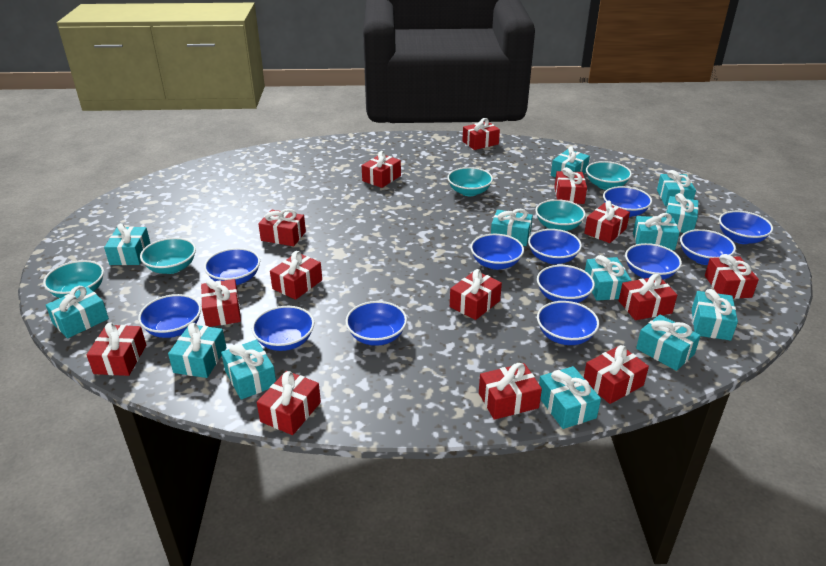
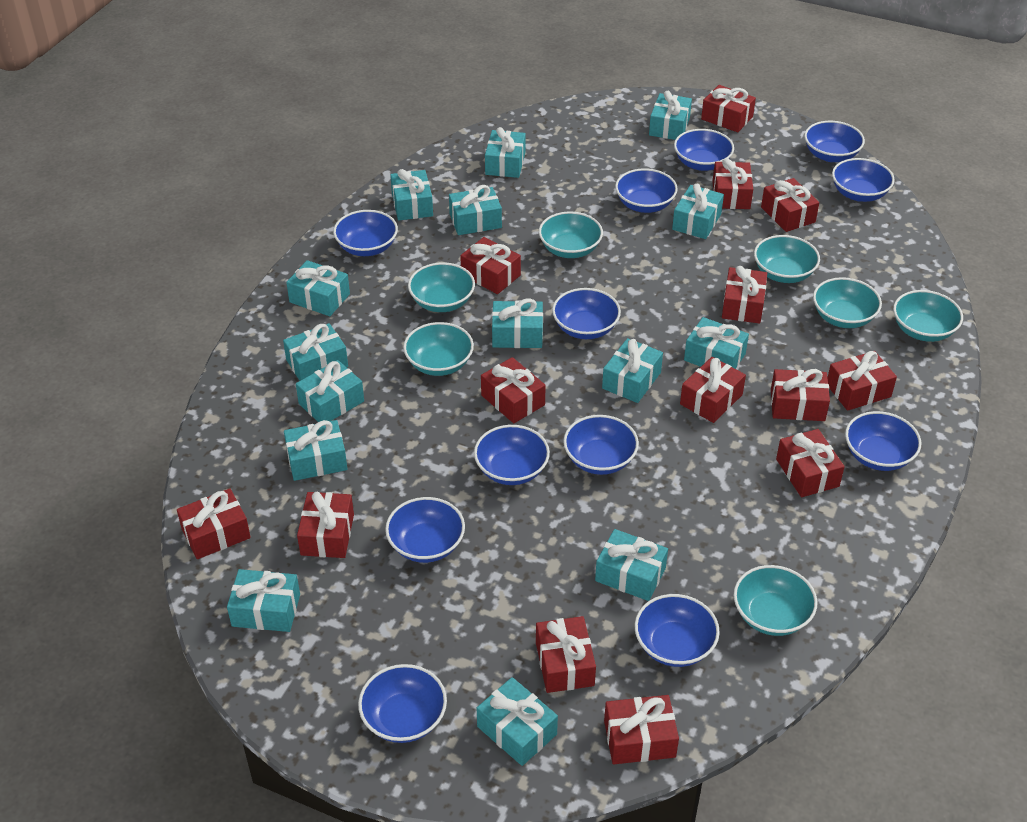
turquoise bowl: 5 -> 7
turquoise gift: 13 -> 15

